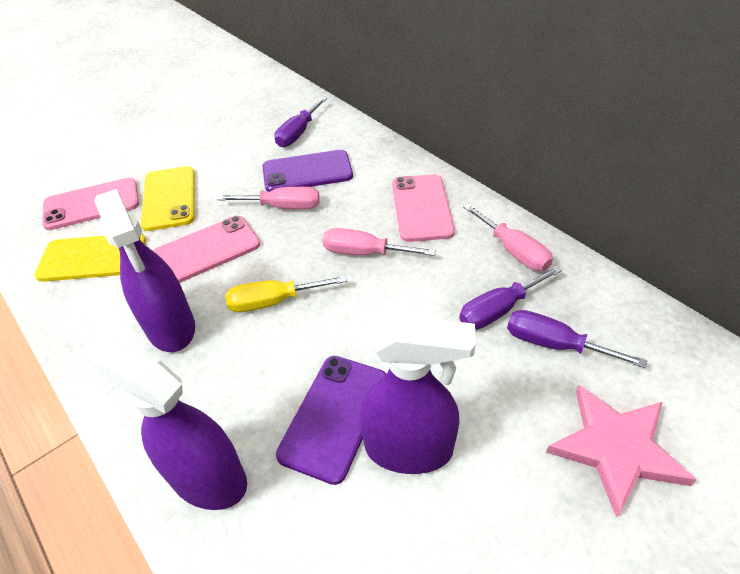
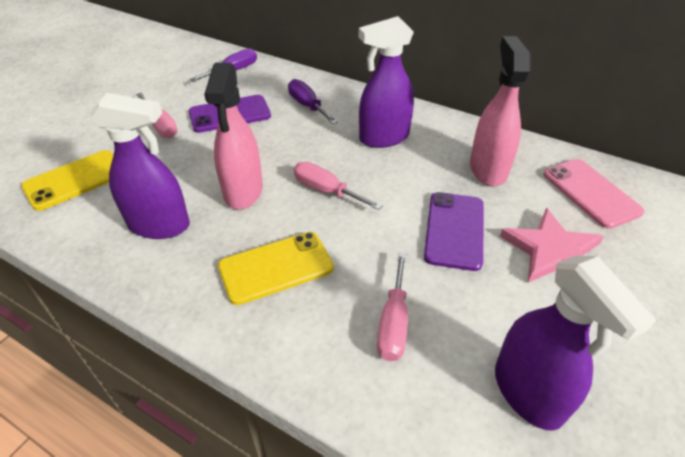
pink phone: 3 -> 1
pink spray bottle: 0 -> 2
purple screwdriver: 3 -> 2
yellow screwdriver: 1 -> 0

